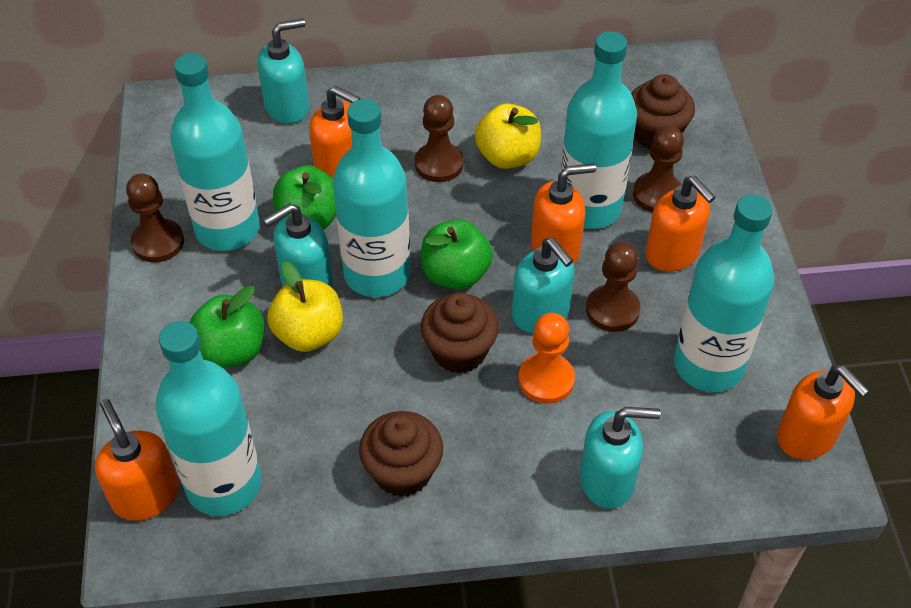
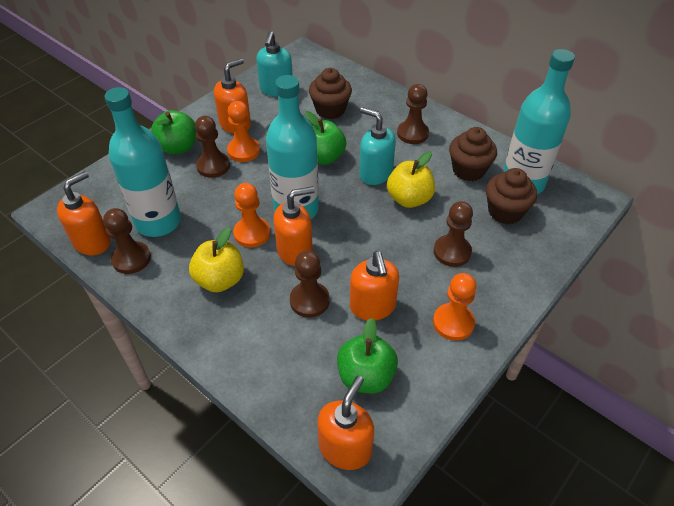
brown pawn: 4 -> 5
orange pawn: 1 -> 3
turquoise bottle: 5 -> 3
turquoise soap dispenser: 4 -> 2

